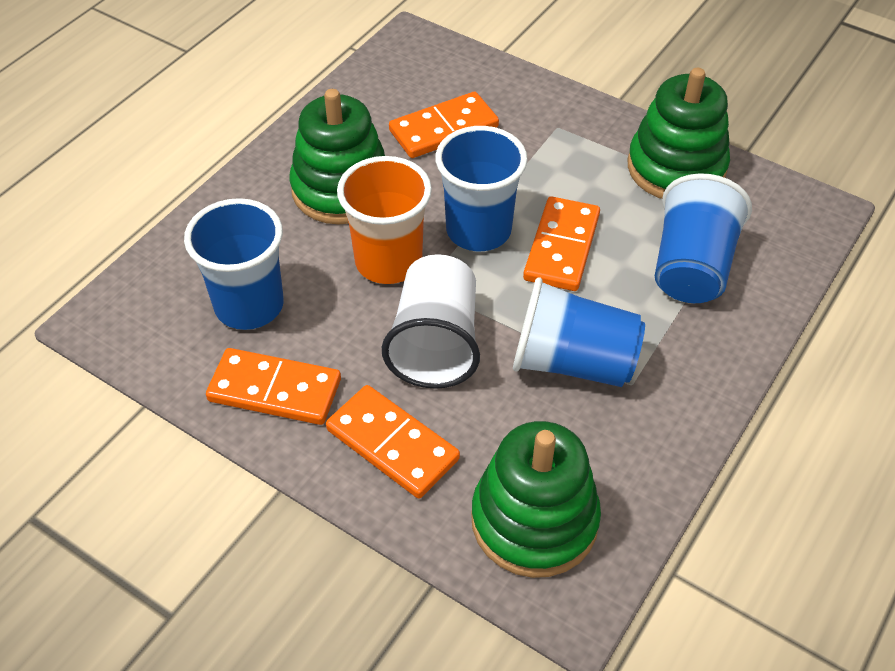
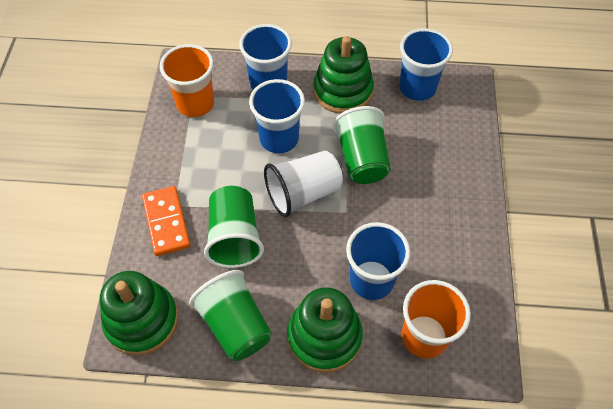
green cup: 0 -> 3
orange cup: 1 -> 2
orange domino: 4 -> 1

